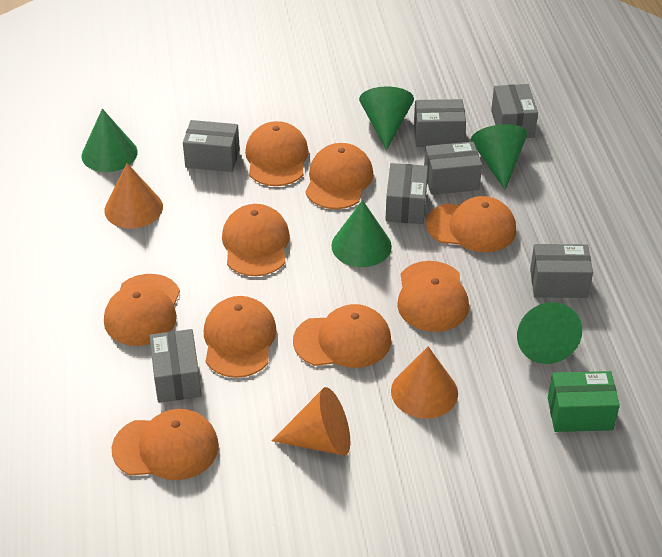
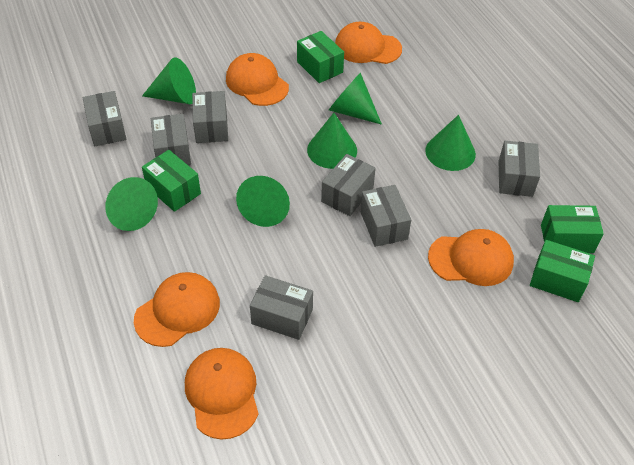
green box: 1 -> 4
green cone: 5 -> 6
orange cap: 9 -> 5
orange cone: 3 -> 0

